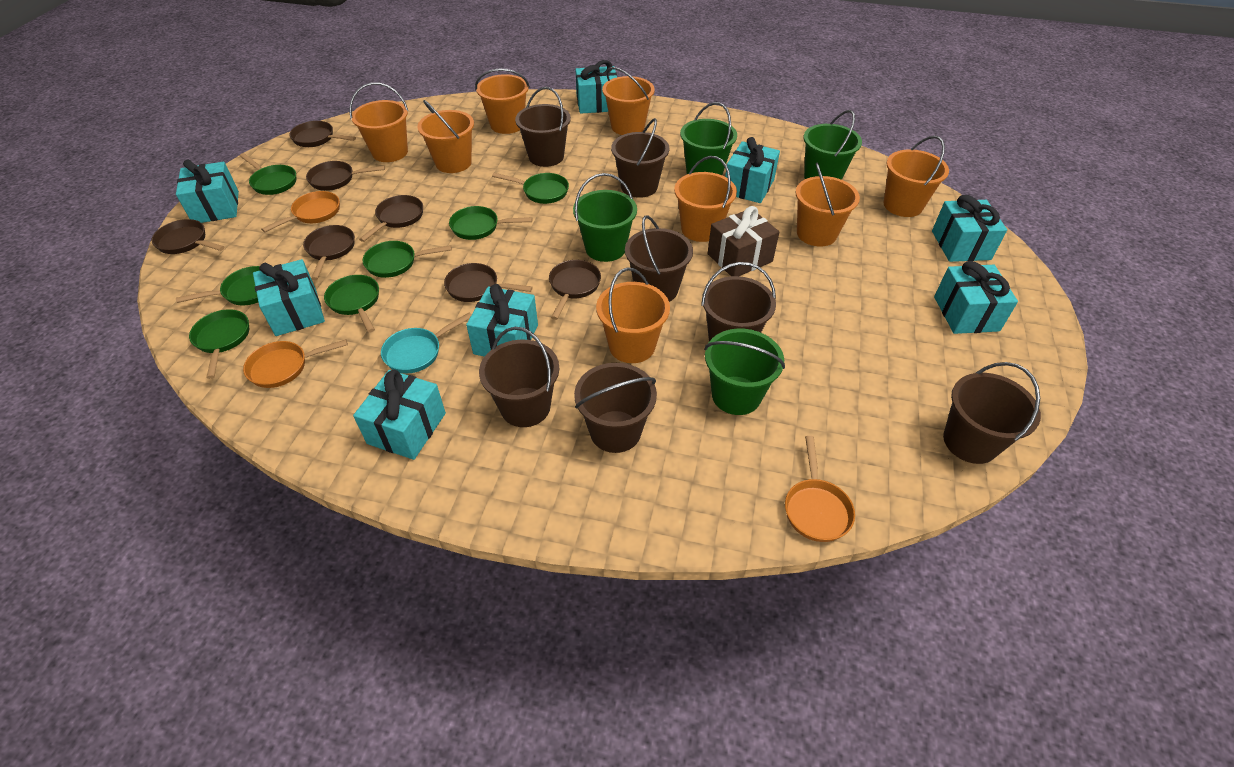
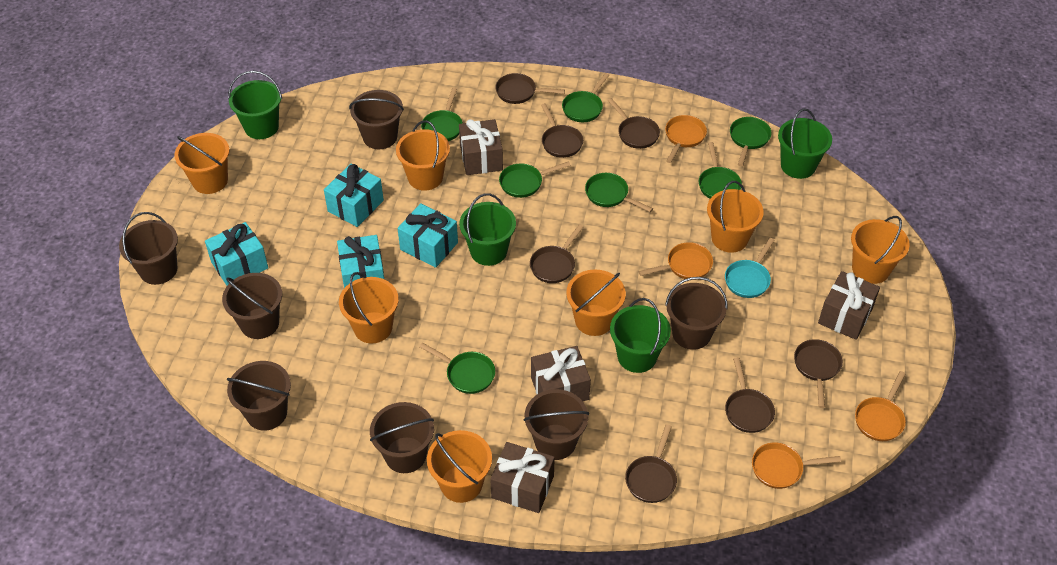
brown gift: 1 -> 4
orange bucket: 8 -> 7
orange pan: 3 -> 4
turquoise gift: 8 -> 4

